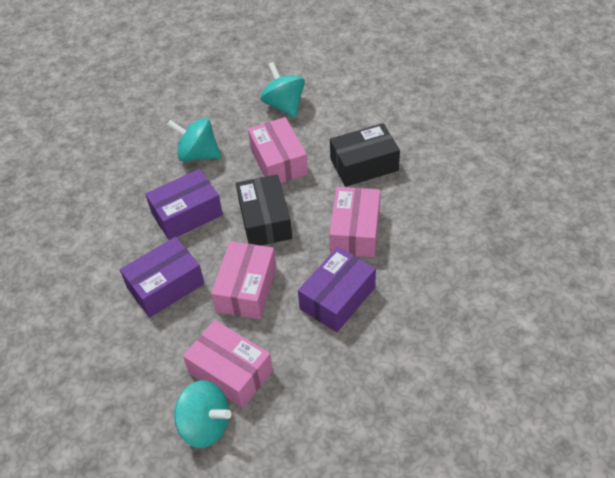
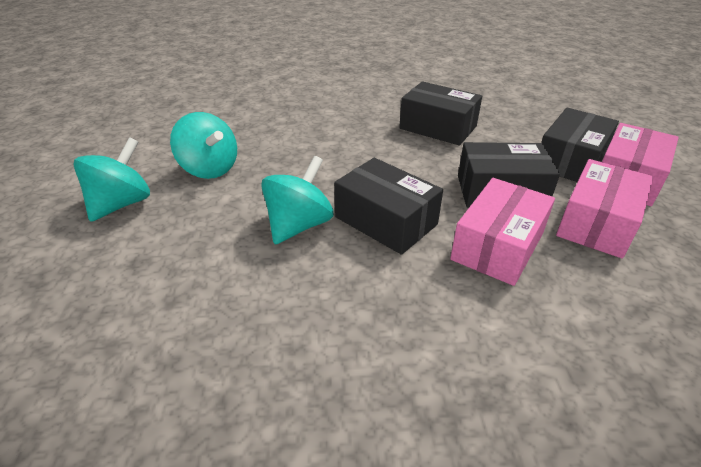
black box: 2 -> 4
pink box: 4 -> 3
purple box: 3 -> 0

